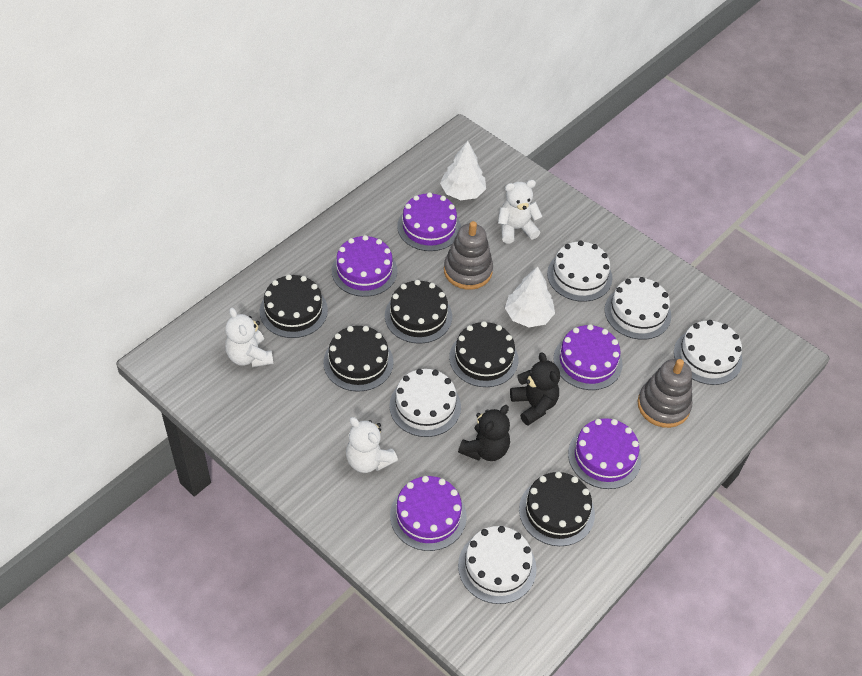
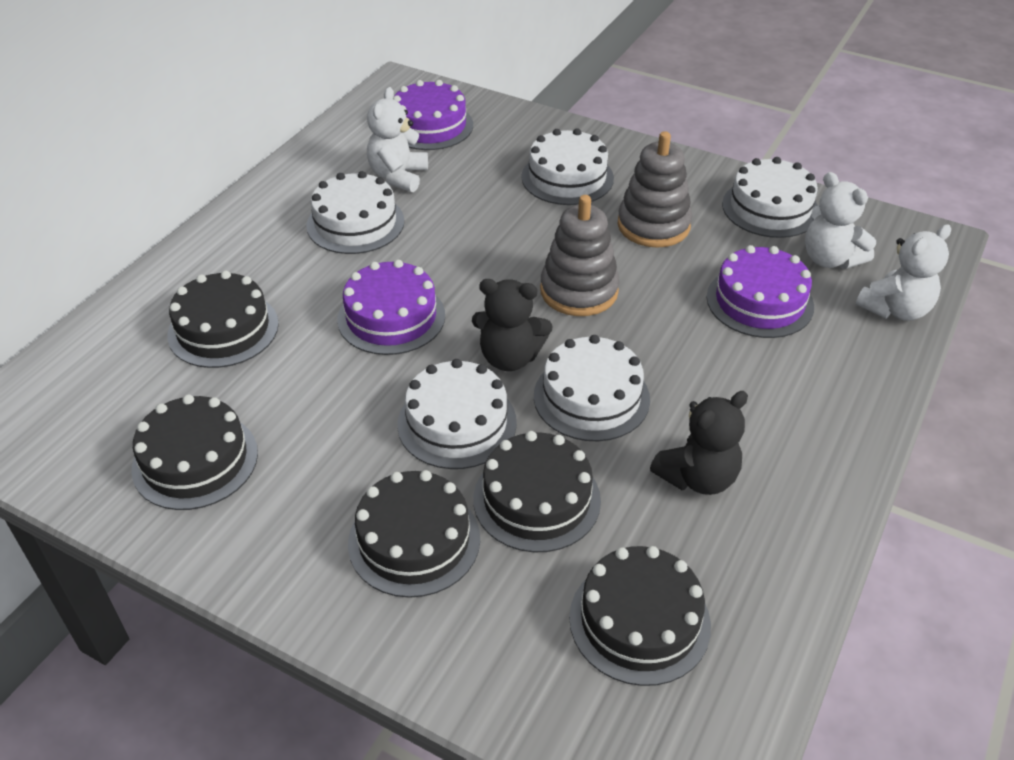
purple cake: 5 -> 3
white tree: 2 -> 0

